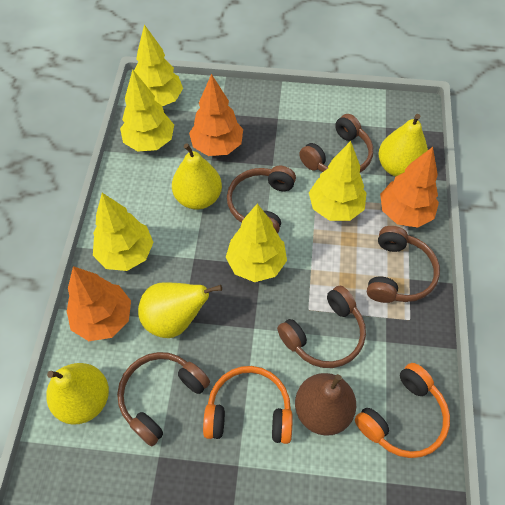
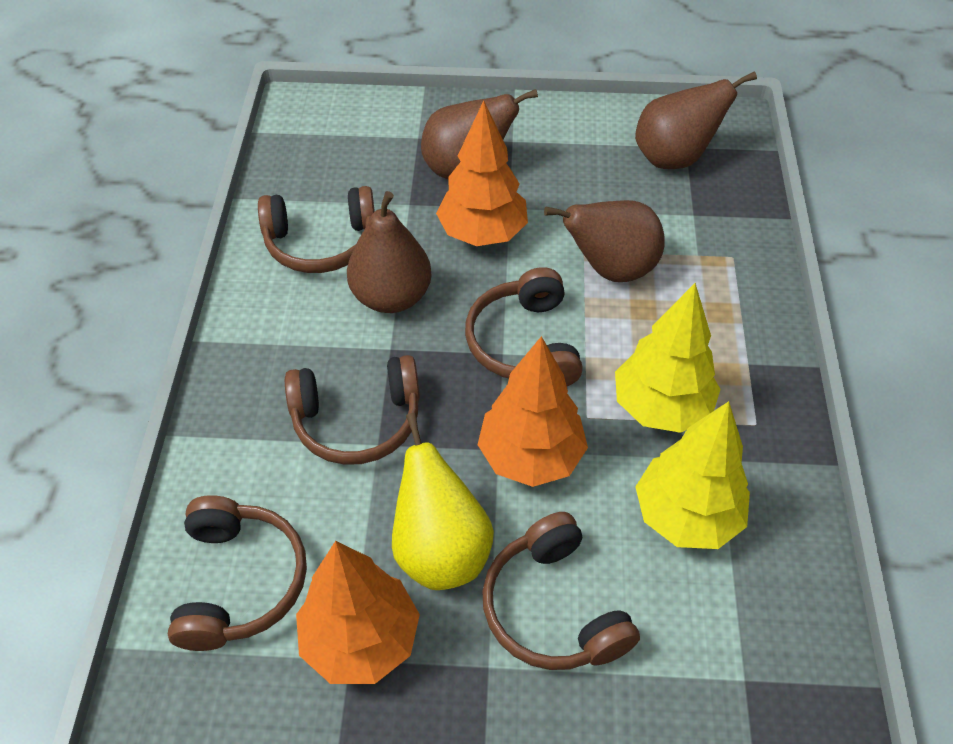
brown pear: 1 -> 4
orange headphones: 2 -> 0
yellow pear: 4 -> 1
yellow tree: 5 -> 2

